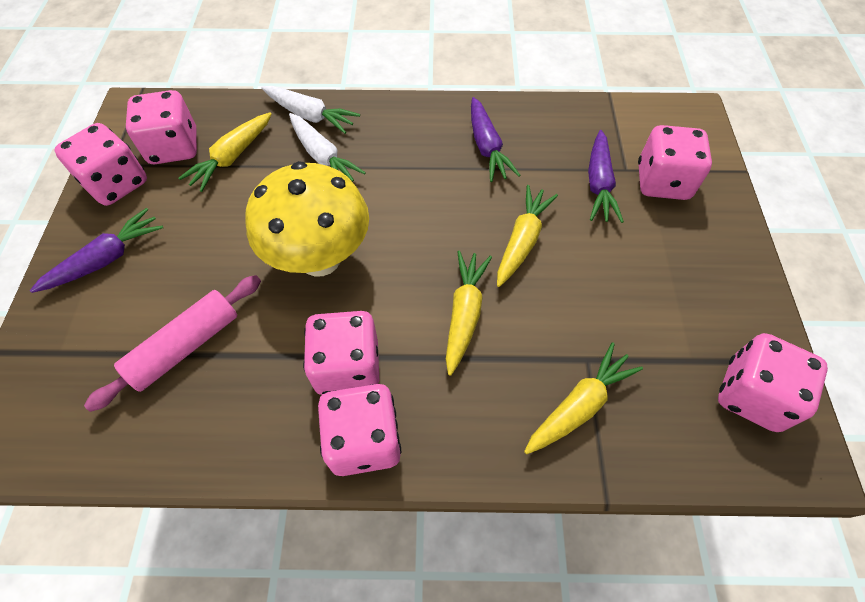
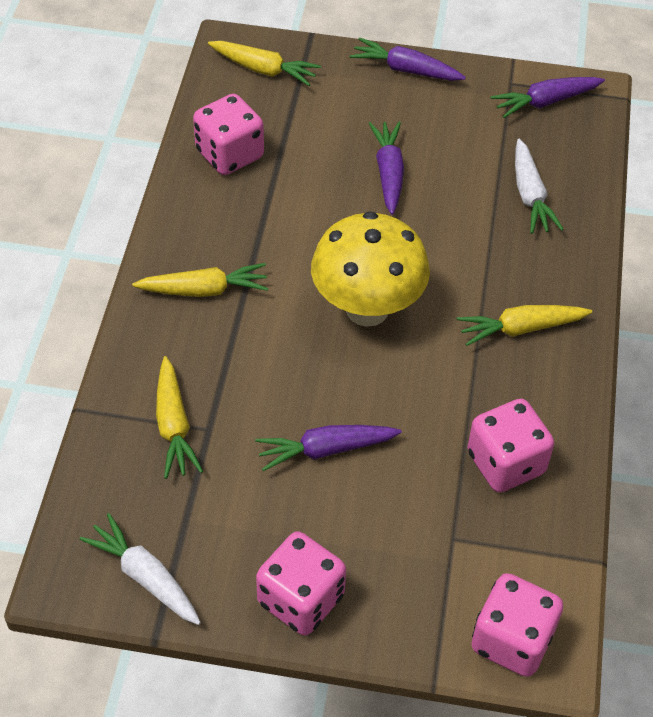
pink dice: 6 -> 4
pink rolling pin: 1 -> 0
purple carrot: 3 -> 4

